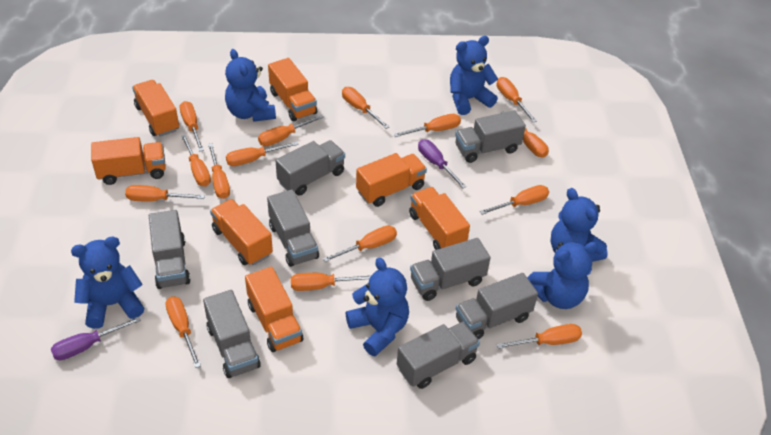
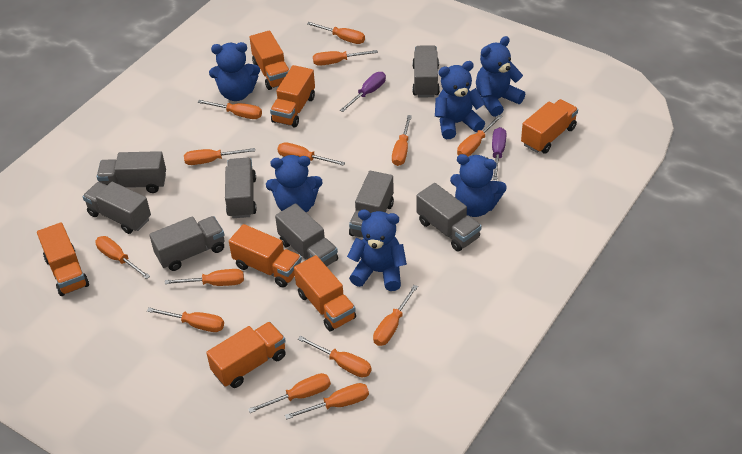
orange screwdriver: 15 -> 14

